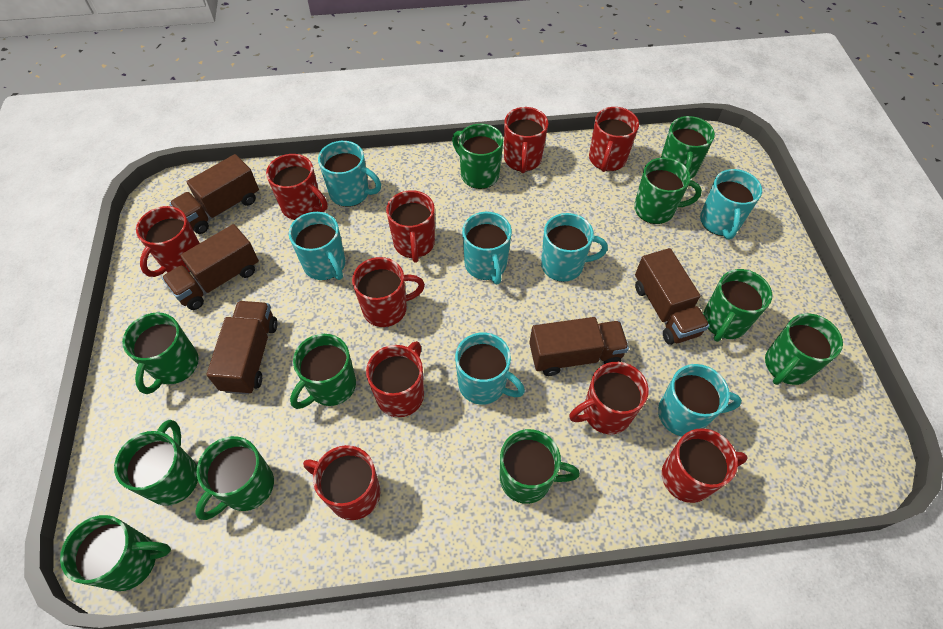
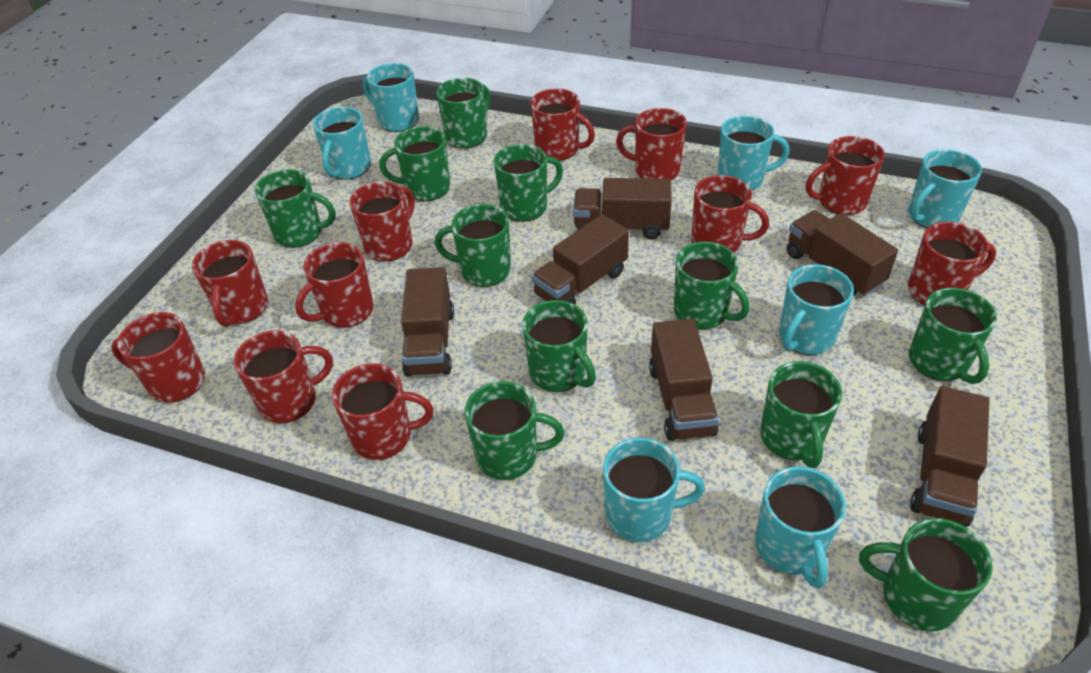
brown truck: 5 -> 6
red mug: 10 -> 11

